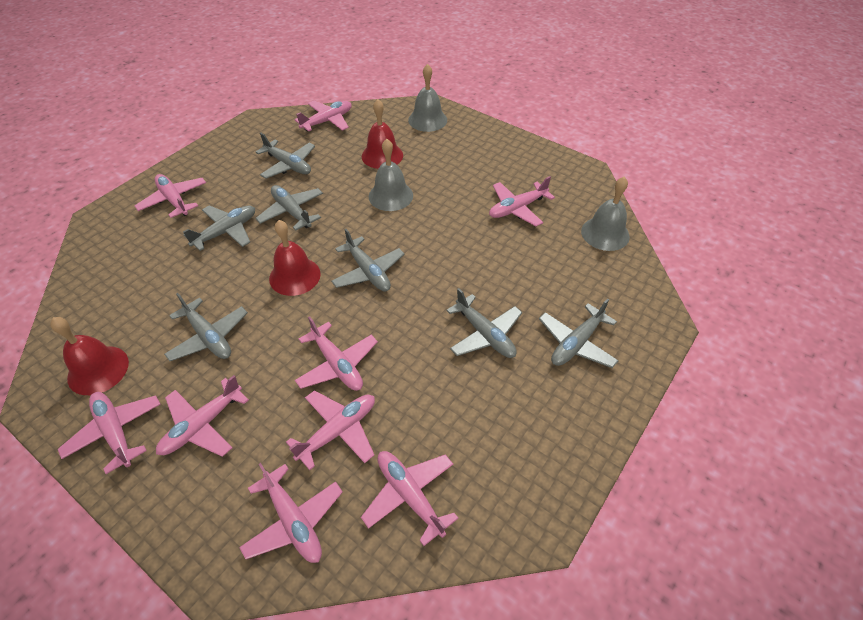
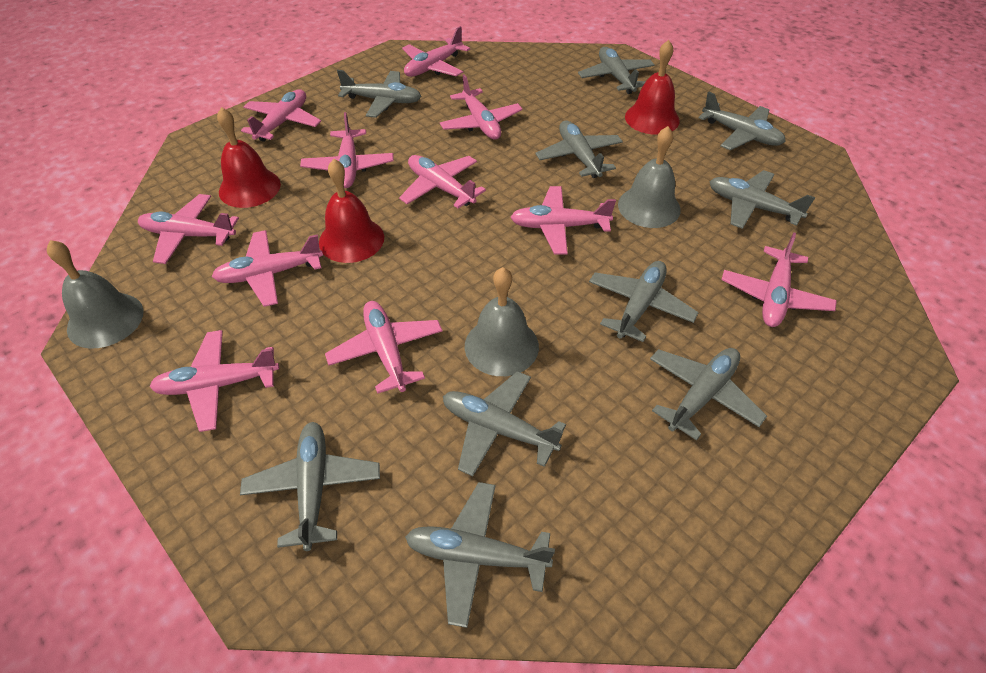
grey plane: 7 -> 10
pink plane: 9 -> 11

